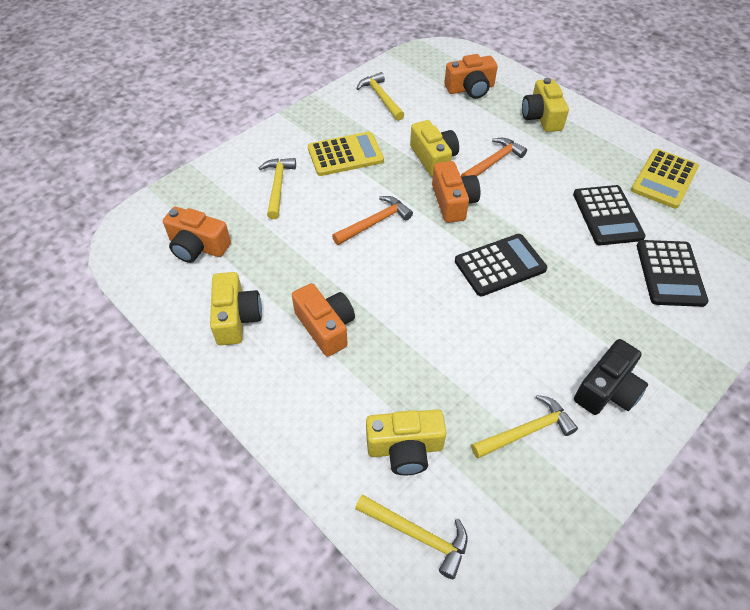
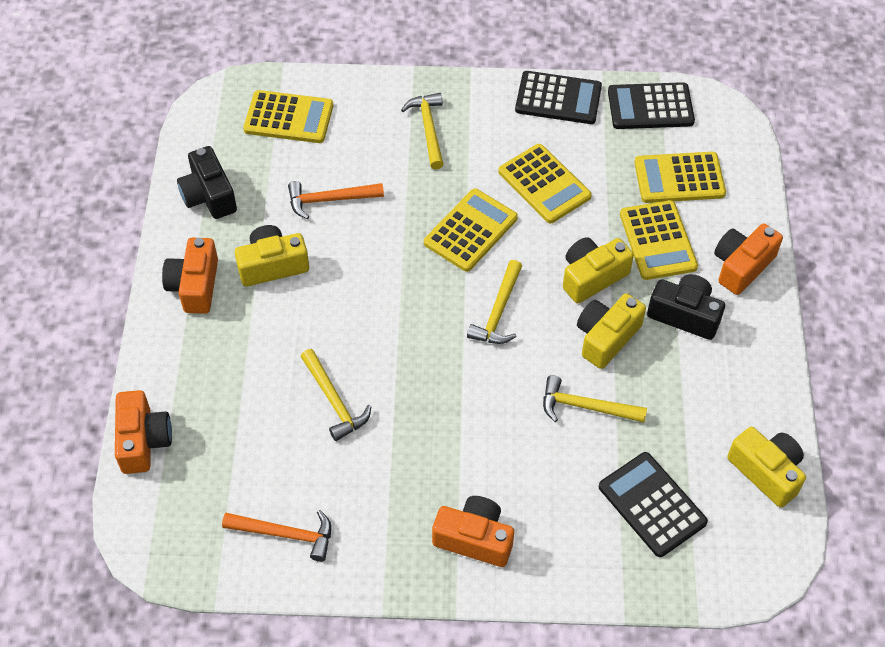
black camera: 1 -> 2
yellow calculator: 2 -> 5

